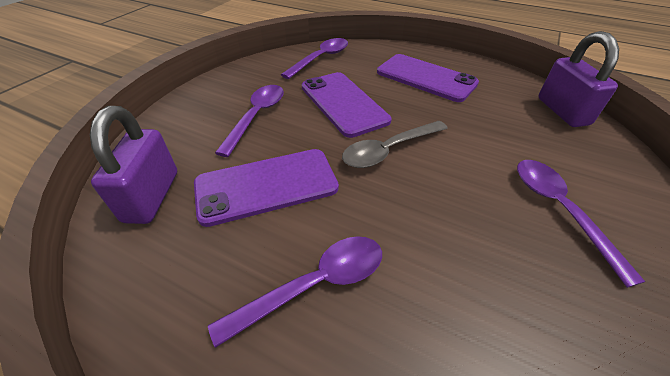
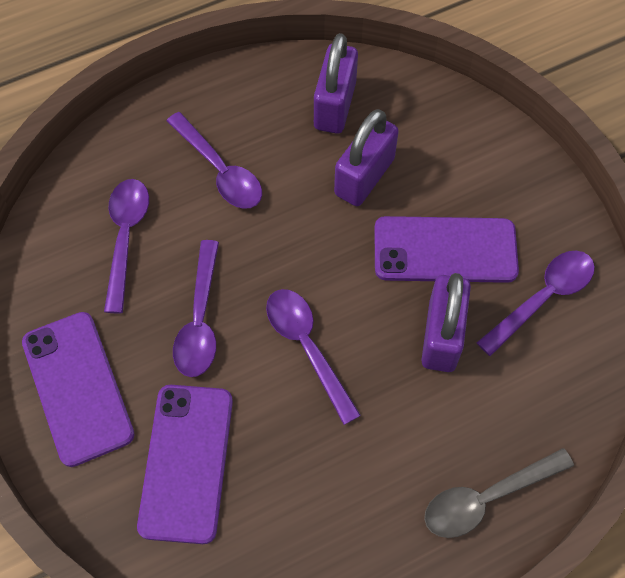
purple padlock: 2 -> 3
purple spoon: 4 -> 5

